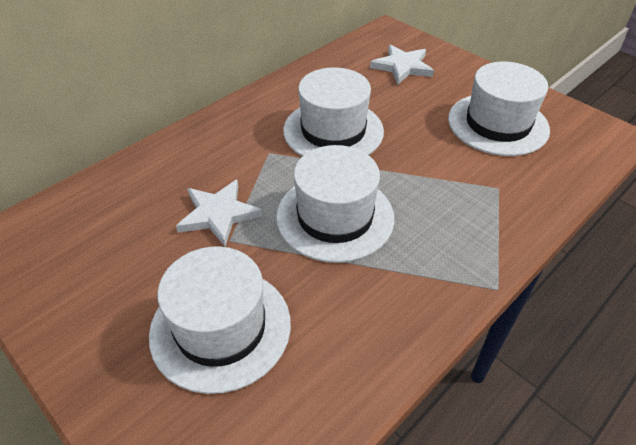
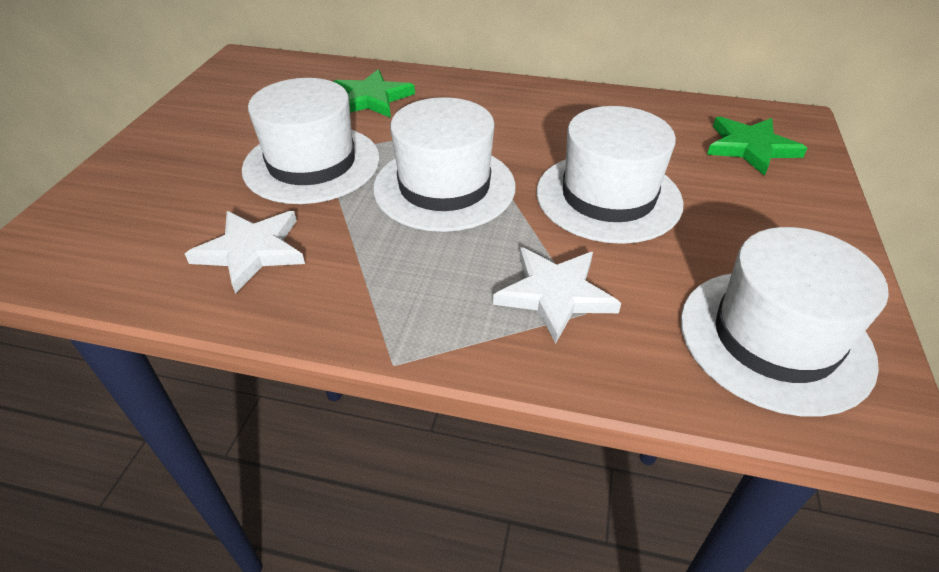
green star: 0 -> 2

